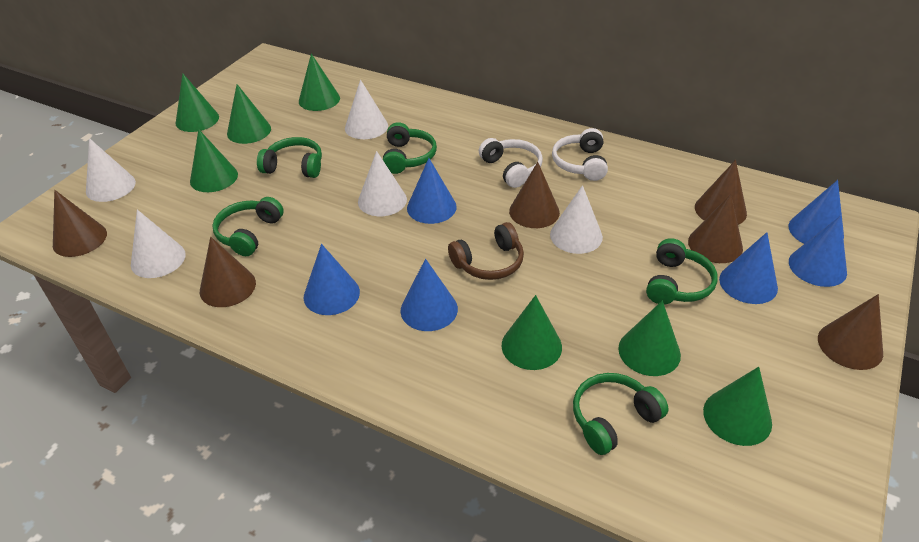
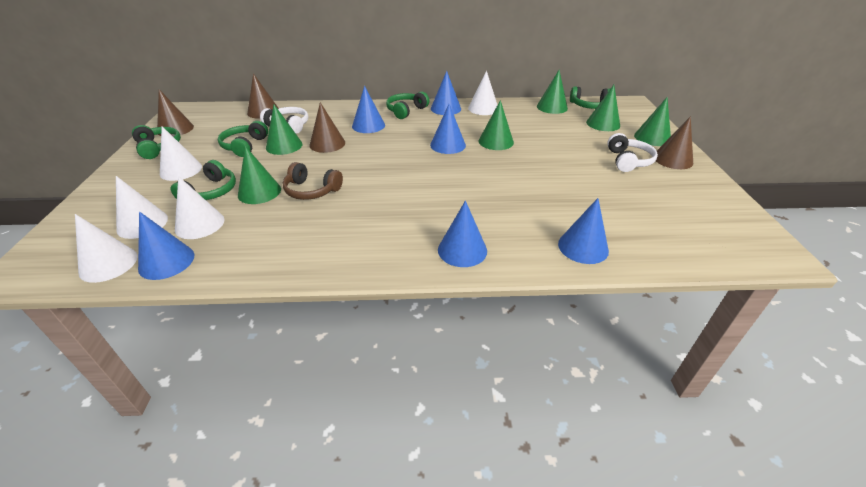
brown cone: 6 -> 4
green cone: 7 -> 6

